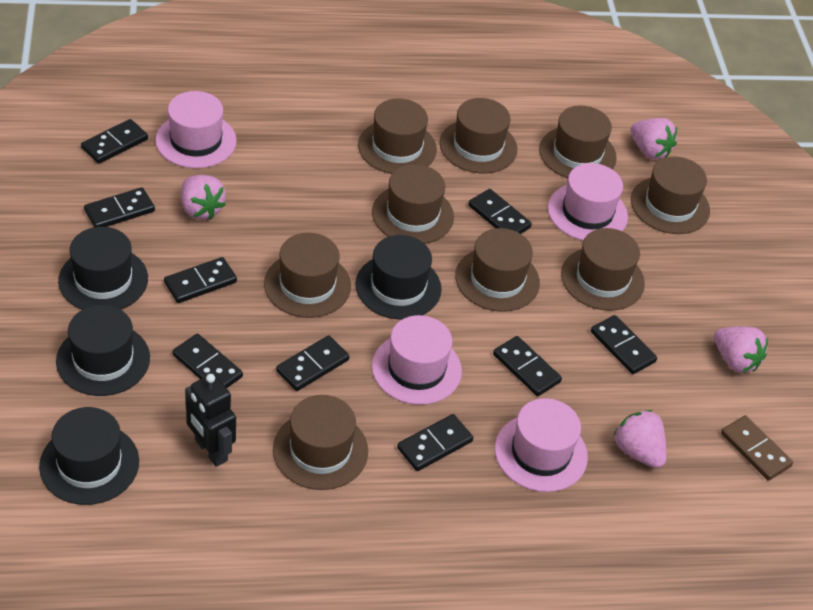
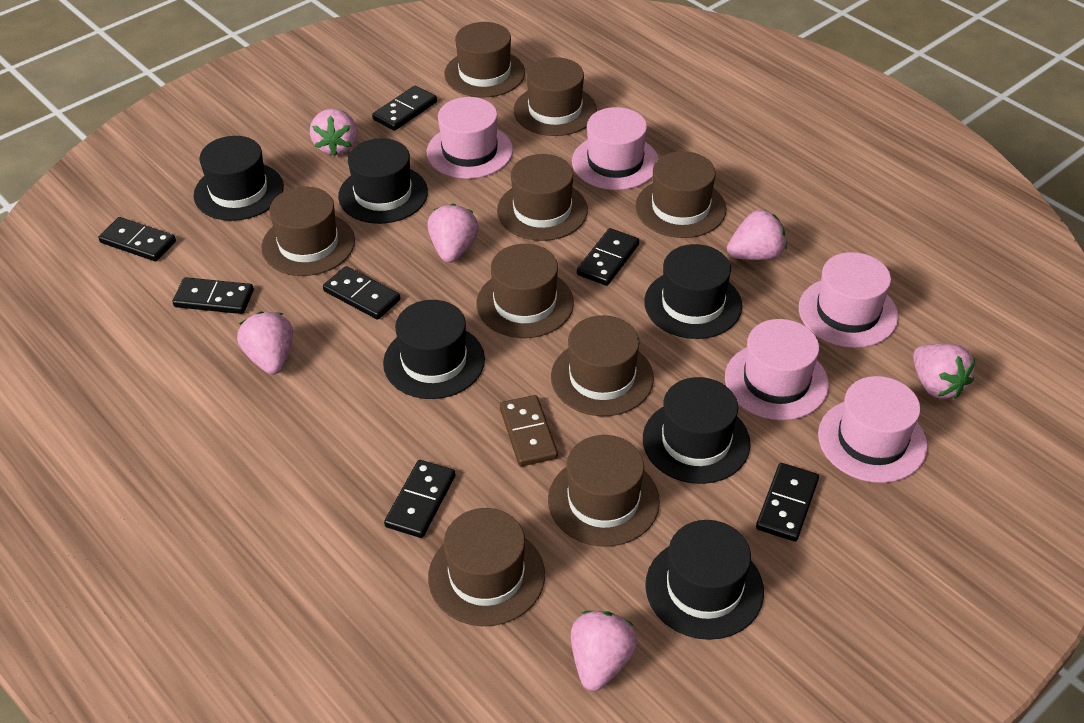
black domino: 9 -> 7
black hat: 4 -> 6
black robot: 1 -> 0
pink hat: 4 -> 5
pink strawberry: 4 -> 6

